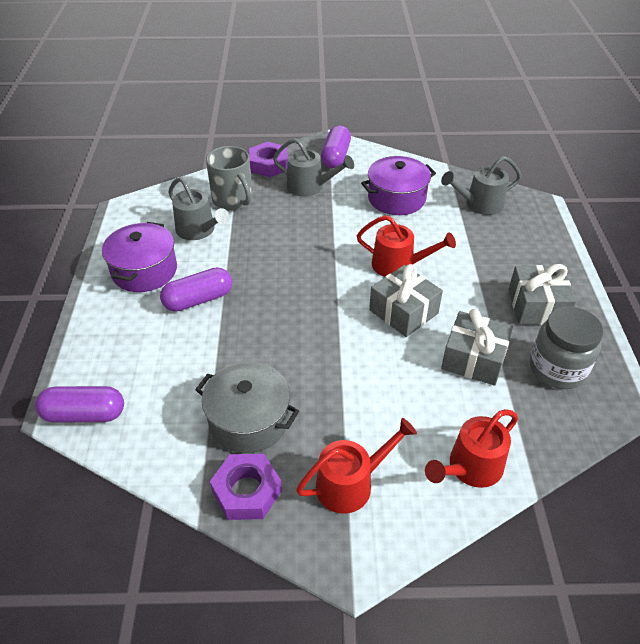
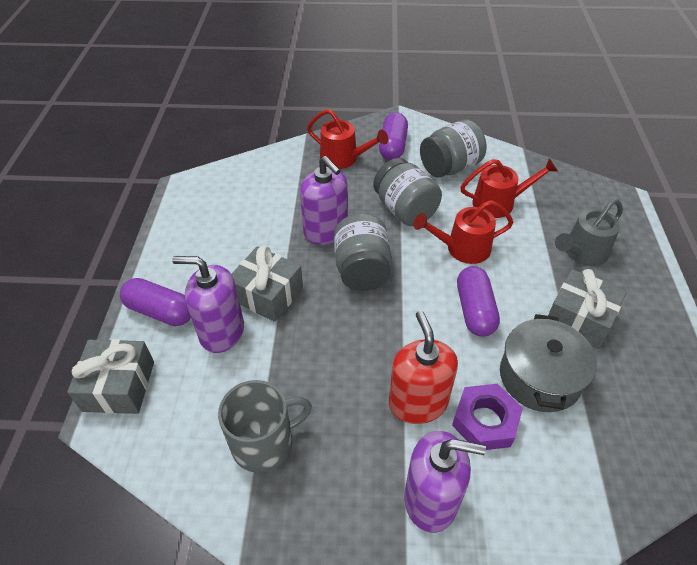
grey jar: 1 -> 3
grey watering can: 3 -> 1
purple nut: 2 -> 1
purple pot: 2 -> 0
purple soap dispenser: 0 -> 3
red soap dispenser: 0 -> 1

